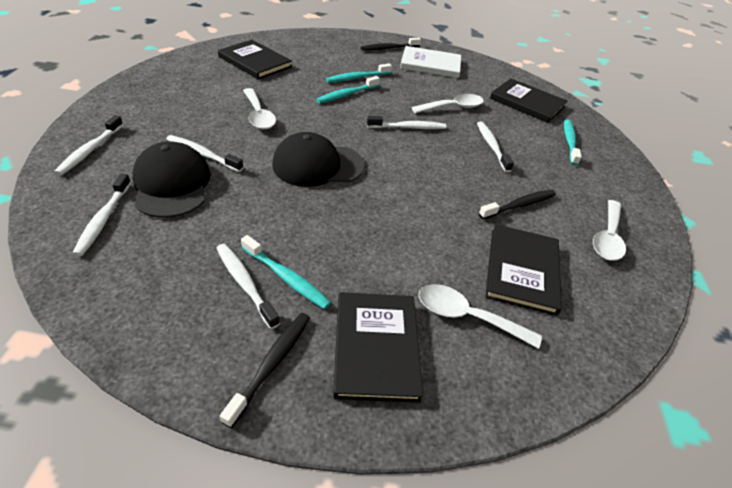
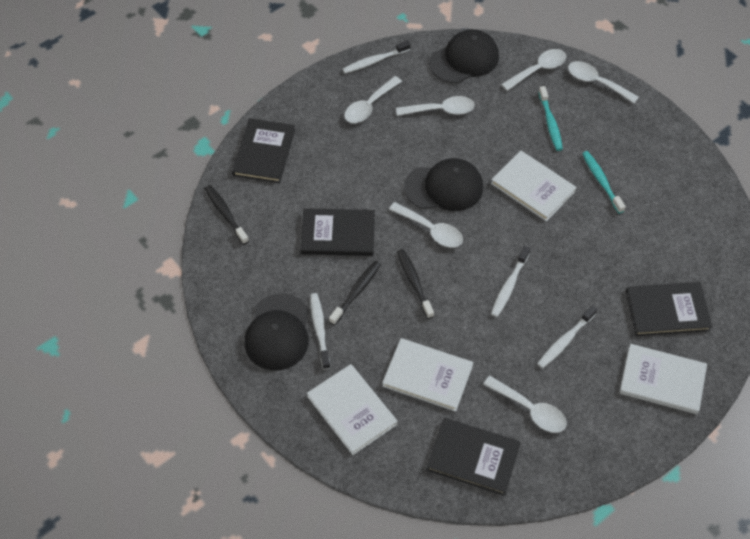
black cap: 2 -> 3
turquoise toothbrush: 4 -> 2
white book: 1 -> 4
white spoon: 4 -> 6
white toothbrush: 6 -> 4

